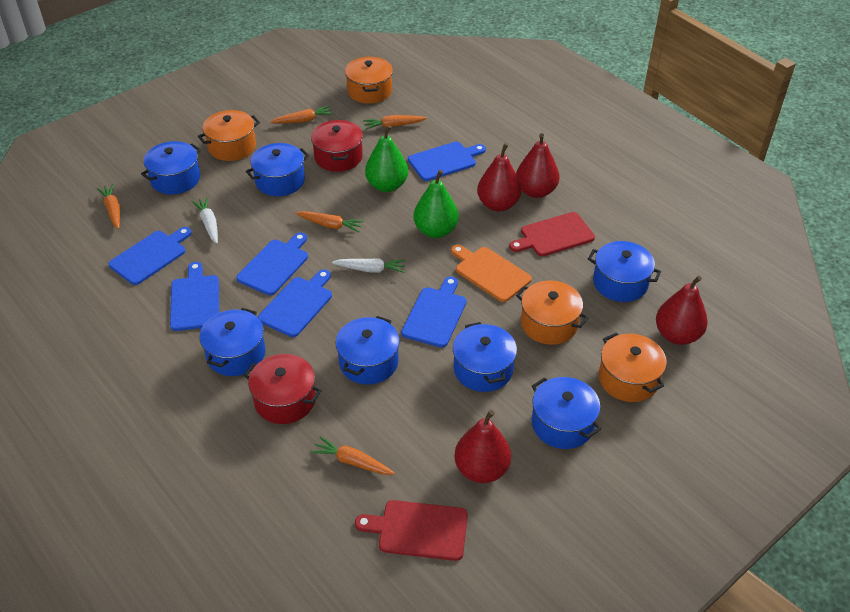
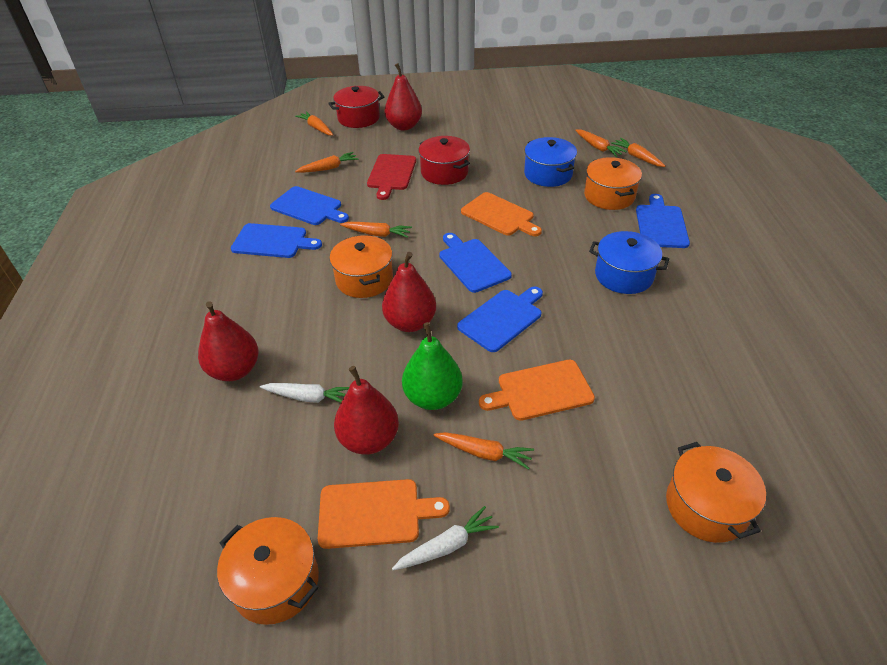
blue cutting board: 6 -> 5
blue pot: 7 -> 2
green pear: 2 -> 1
orange carrot: 5 -> 6
orange cutting board: 1 -> 3
red cutting board: 2 -> 1

